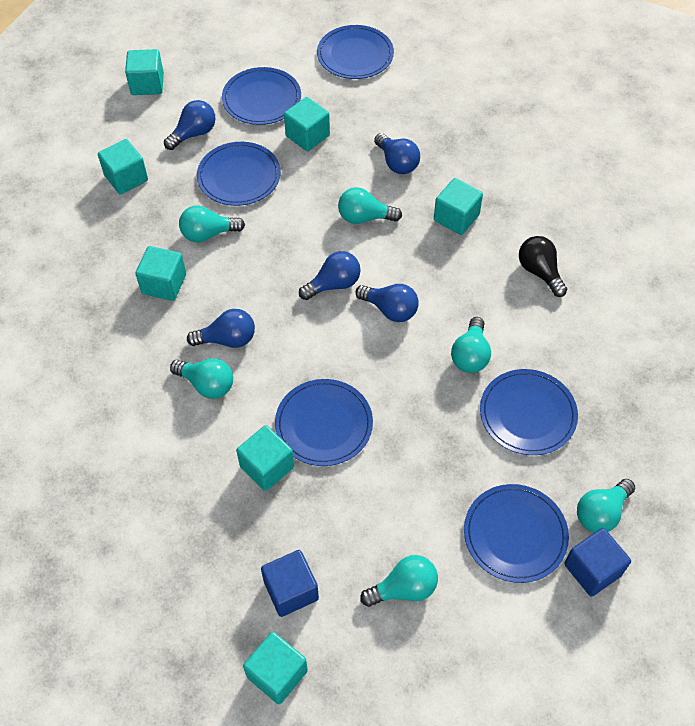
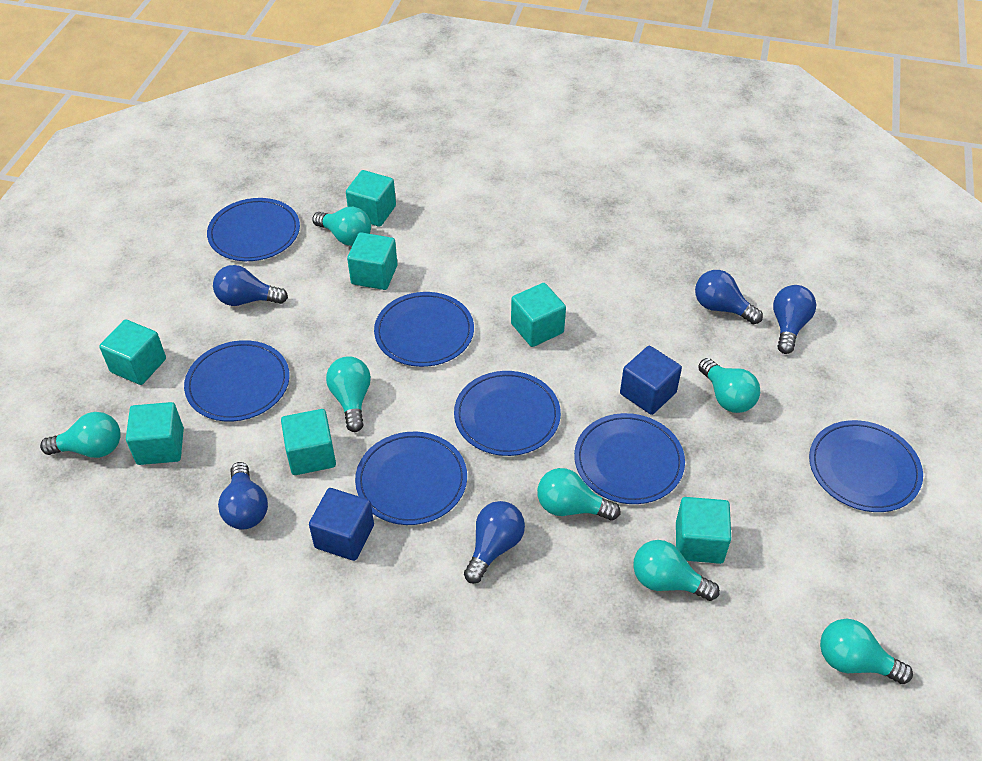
black light bulb: 1 -> 0
blue plate: 6 -> 7
turquoise light bulb: 6 -> 7

